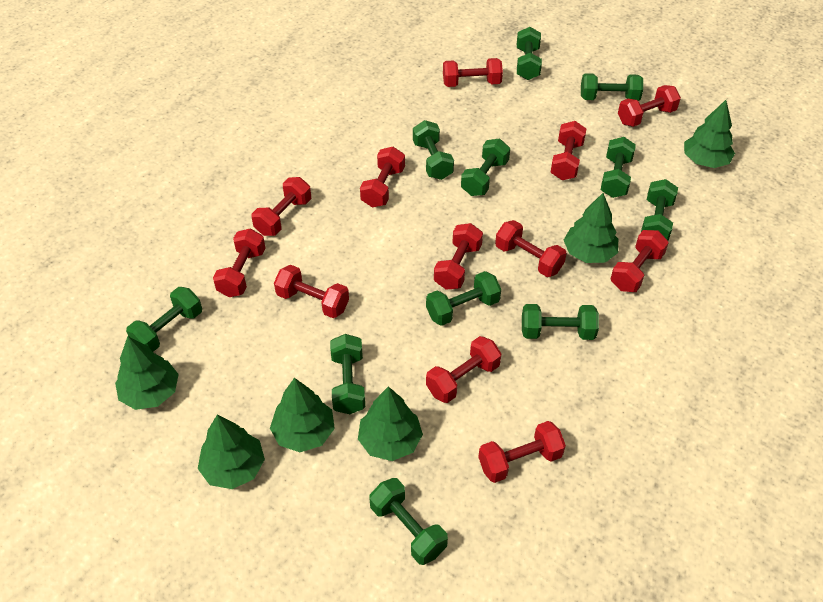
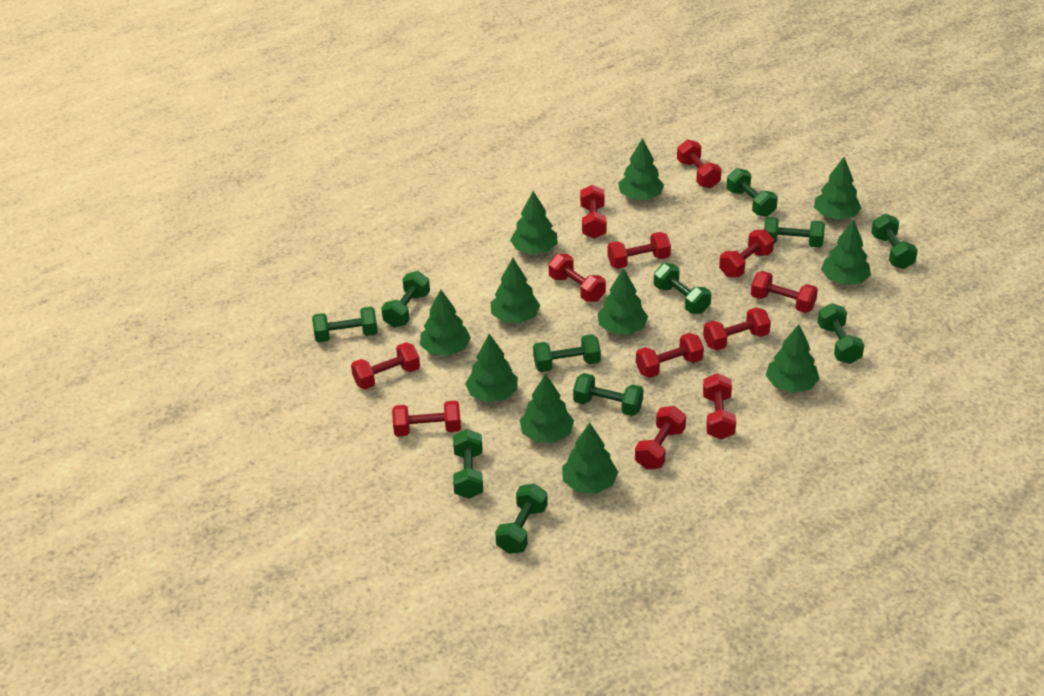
green tree: 6 -> 11

